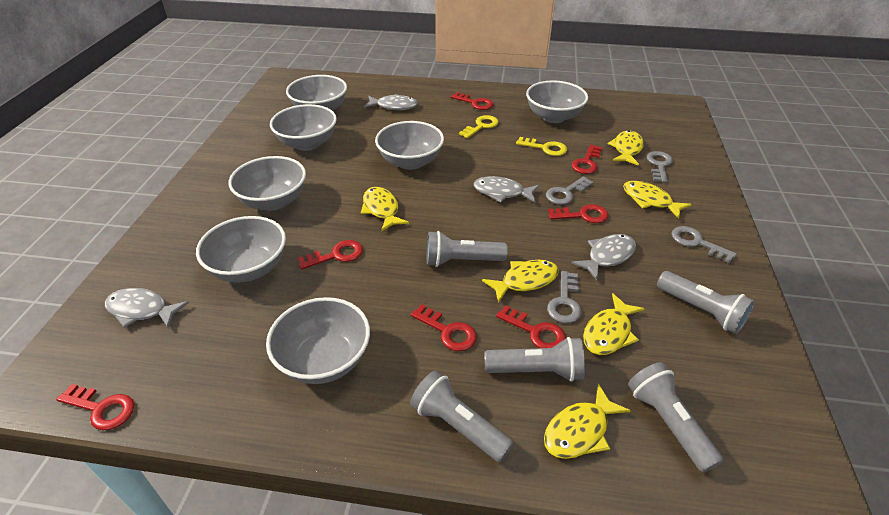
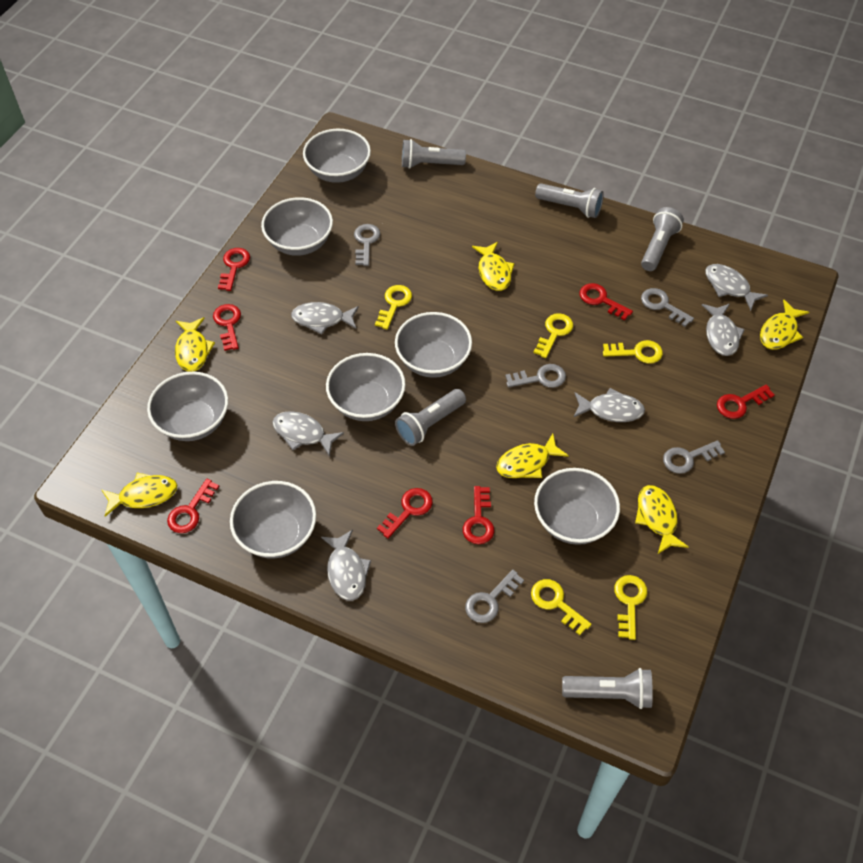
grey fish: 4 -> 6
grey key: 4 -> 5
yellow key: 2 -> 5

